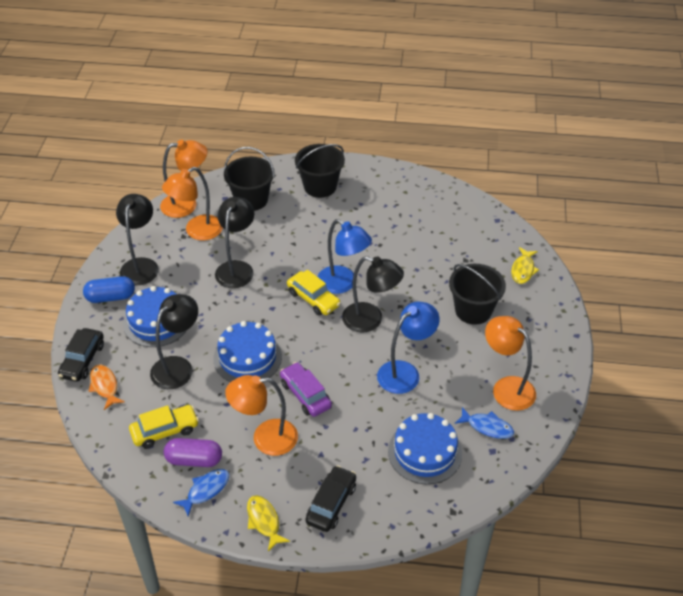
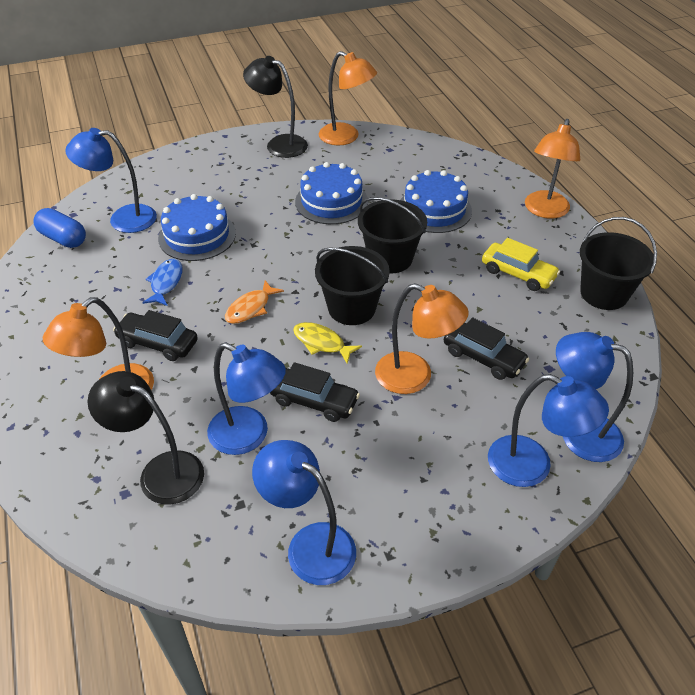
black car: 2 -> 3
black lamp: 4 -> 2
blue fish: 2 -> 1
blue lamp: 2 -> 5
purple capsule: 1 -> 0
purple car: 1 -> 0
yellow car: 2 -> 1
yellow fish: 2 -> 1

